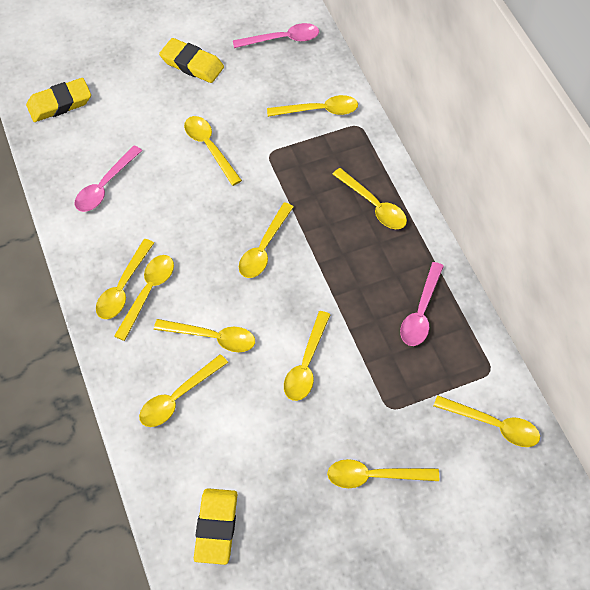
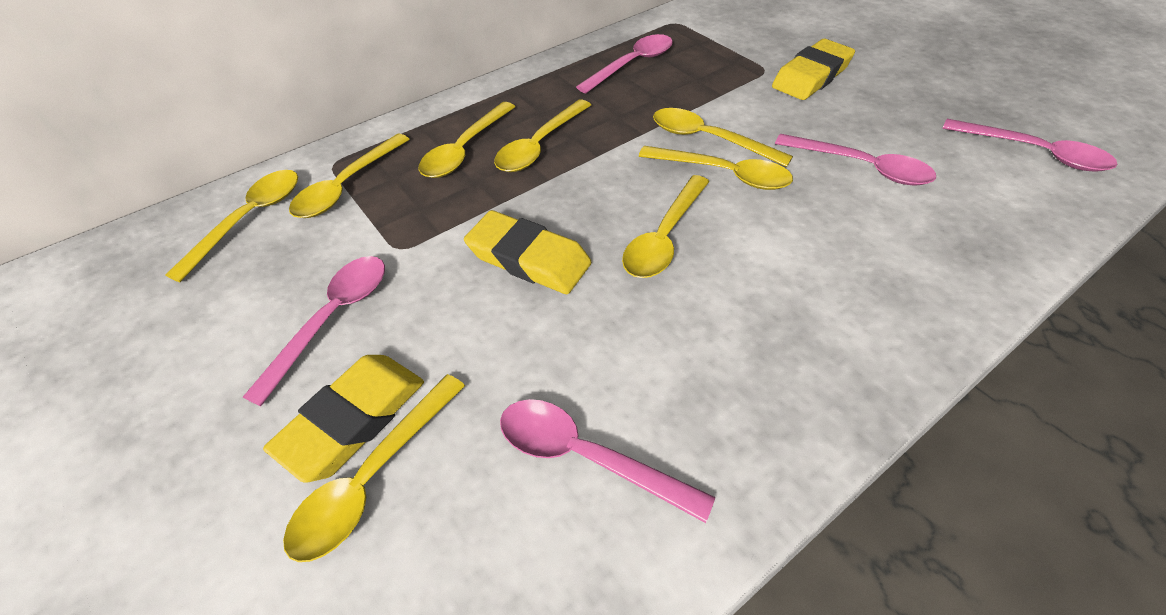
pink spoon: 3 -> 5
yellow spoon: 11 -> 8

